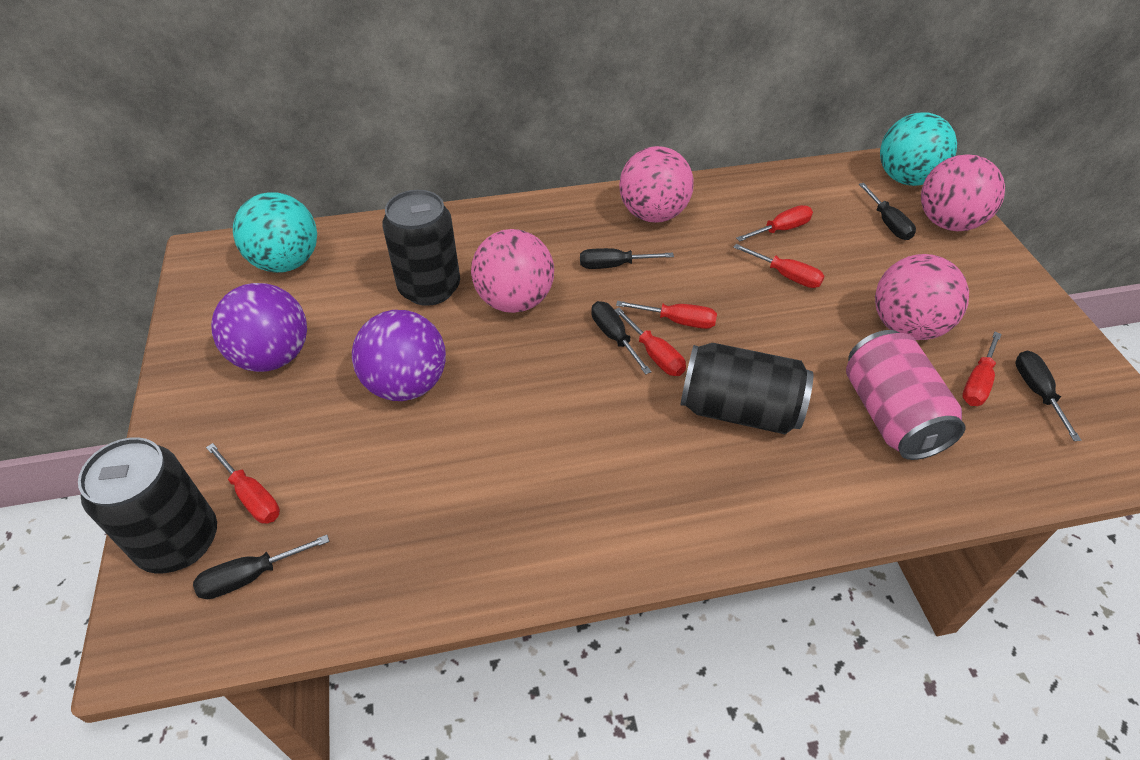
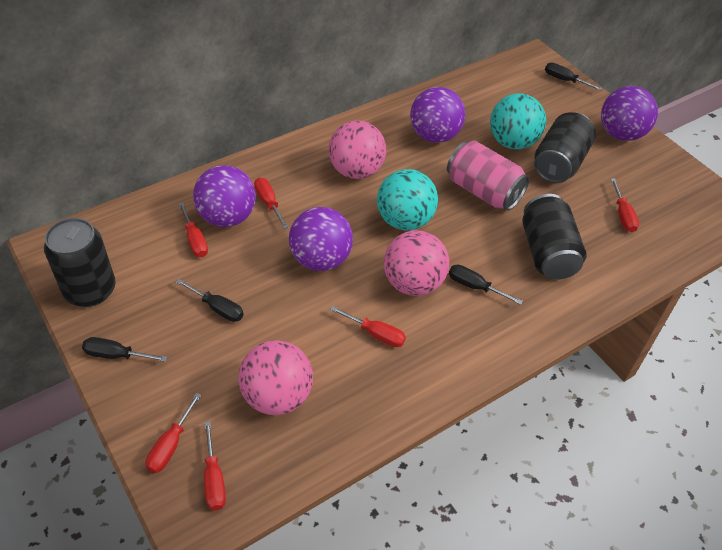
black screwdriver: 5 -> 4
pink ball: 4 -> 3
purple ball: 2 -> 4

